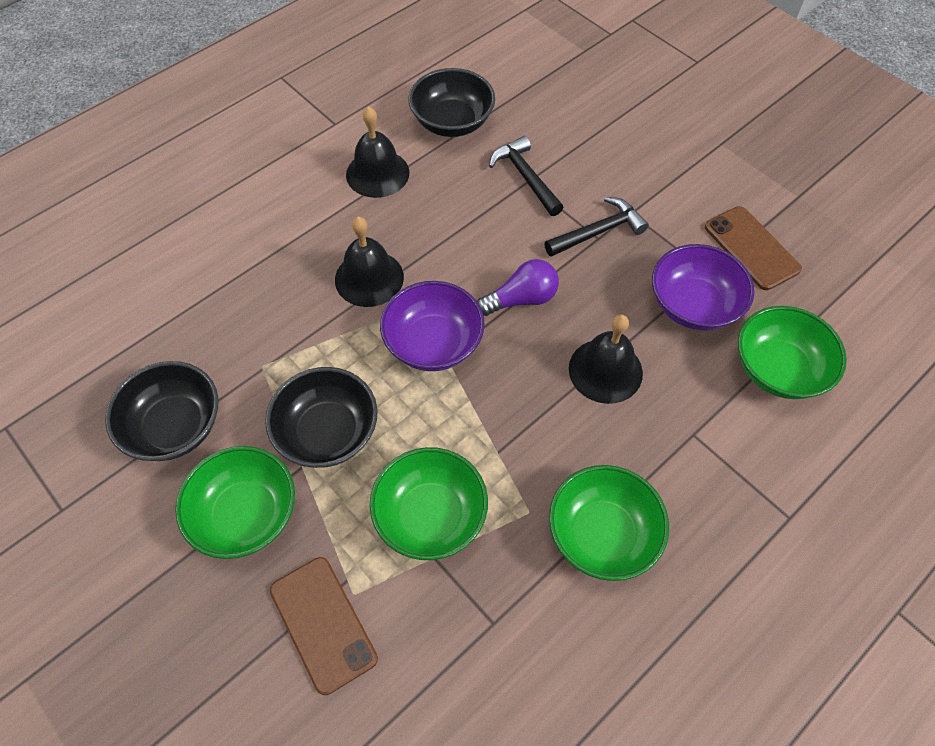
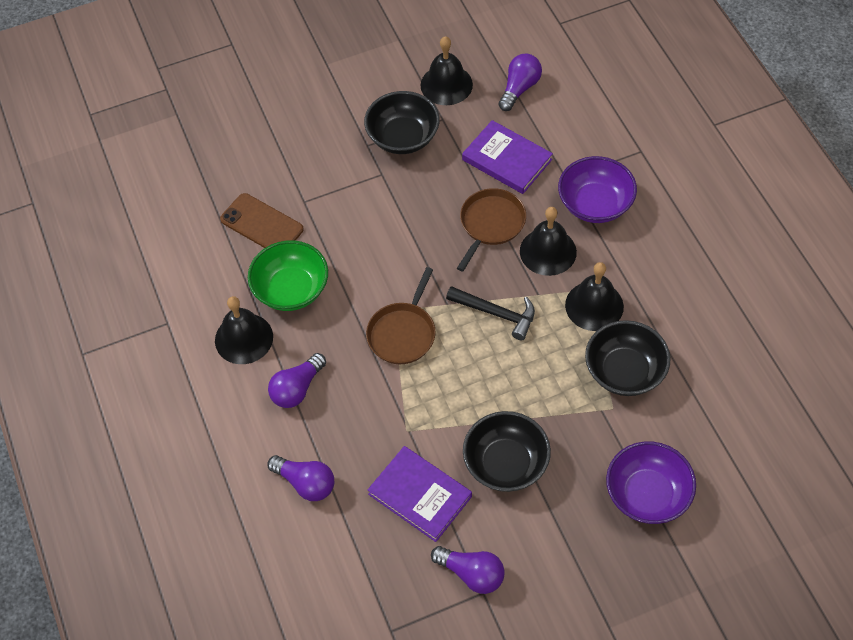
black bell: 3 -> 4
black hammer: 2 -> 1
brown pan: 0 -> 2
brown phone: 2 -> 1
green bowl: 4 -> 1
purple book: 0 -> 2
purple light bulb: 1 -> 4

